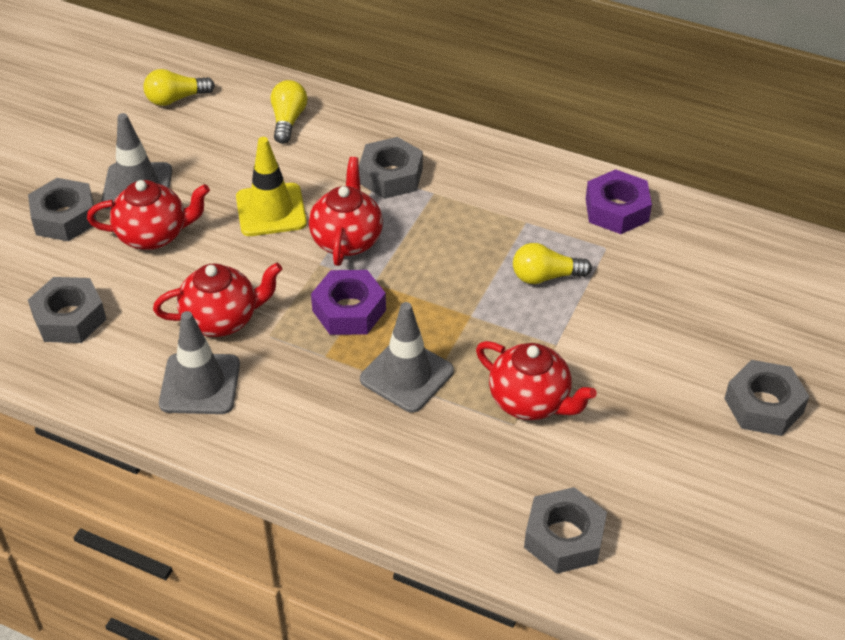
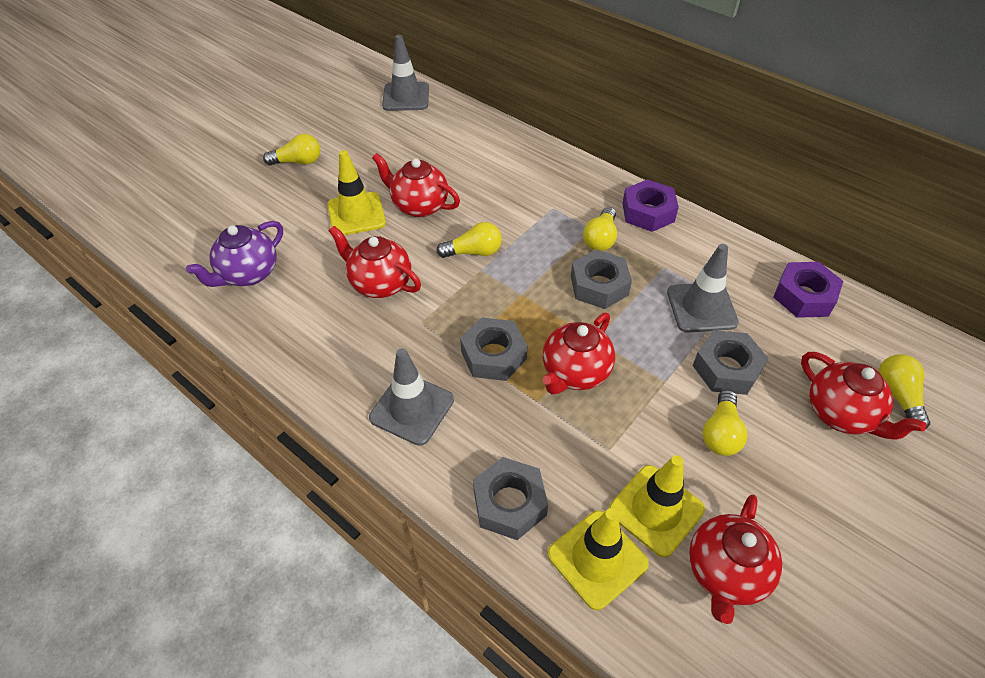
grey nut: 5 -> 4
purple teapot: 0 -> 1
red teapot: 4 -> 5
yellow light bulb: 3 -> 5
yellow traffic cone: 1 -> 3

